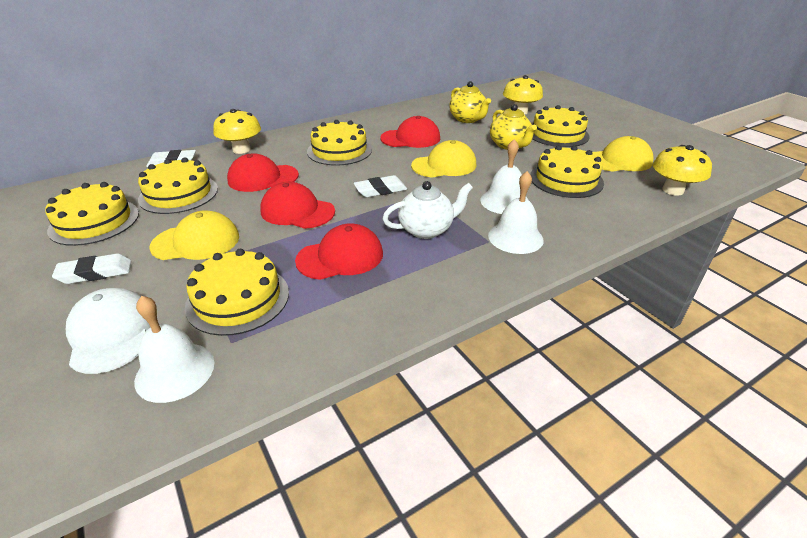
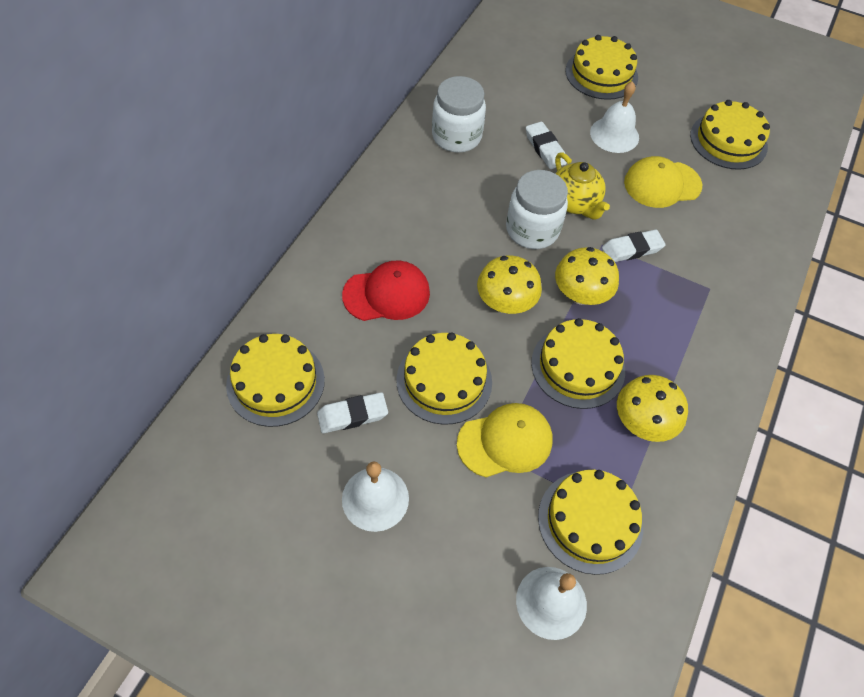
red cap: 4 -> 1
white cap: 1 -> 0
white jar: 0 -> 2
white teapot: 1 -> 0
yellow cap: 3 -> 2
yellow teapot: 2 -> 1

